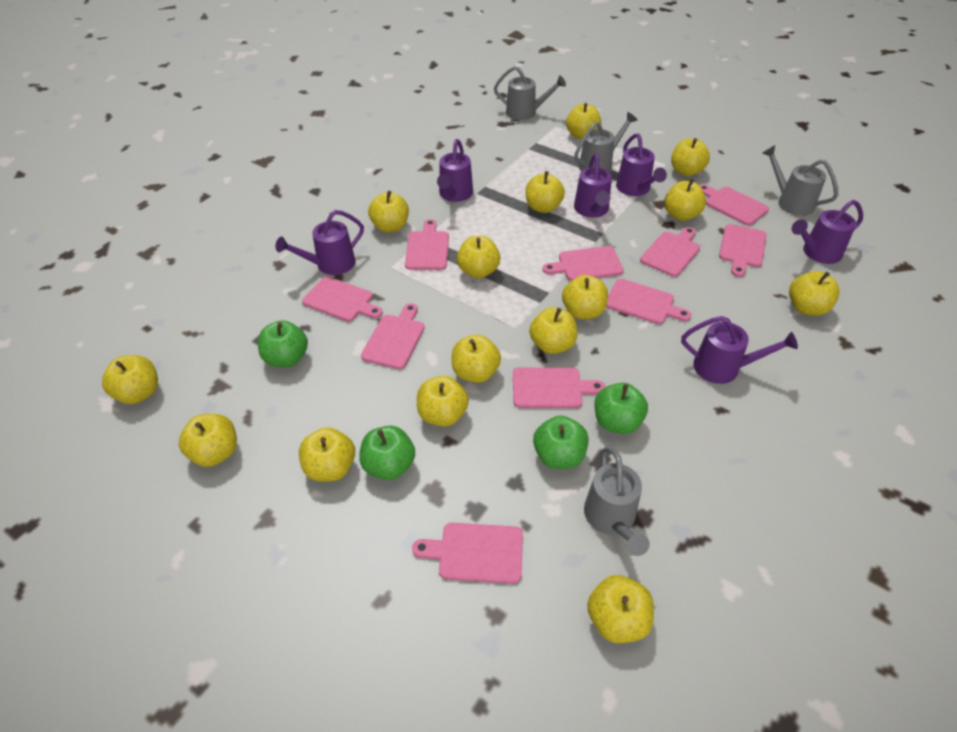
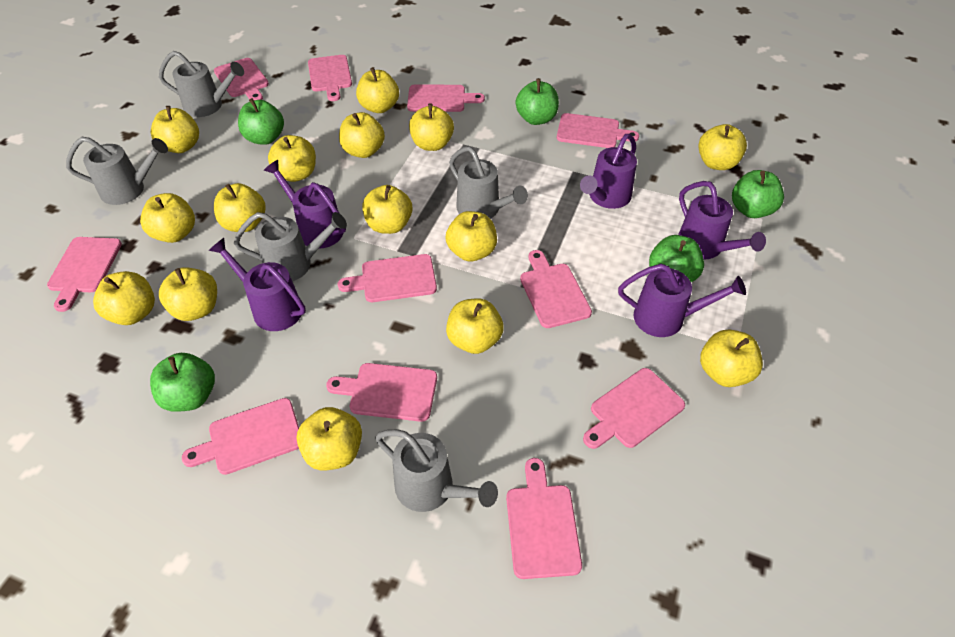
green apple: 4 -> 5
grey watering can: 4 -> 5
pink cutting board: 10 -> 11
purple watering can: 6 -> 5

